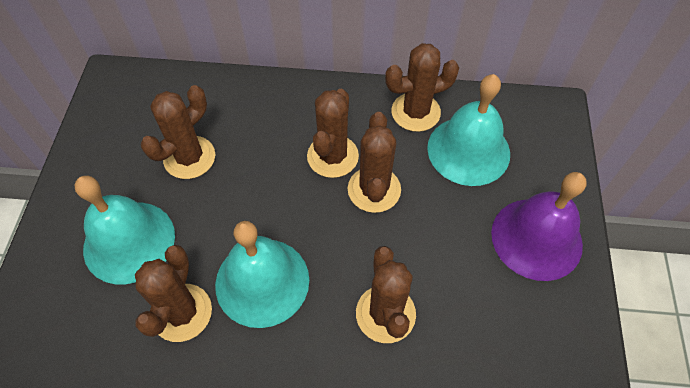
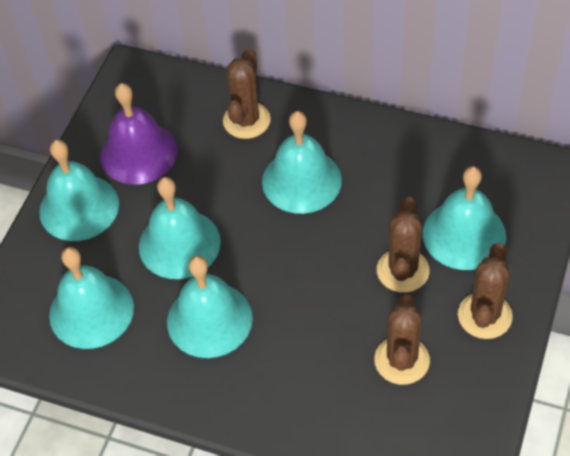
brown cactus: 6 -> 4
turquoise bell: 3 -> 6

